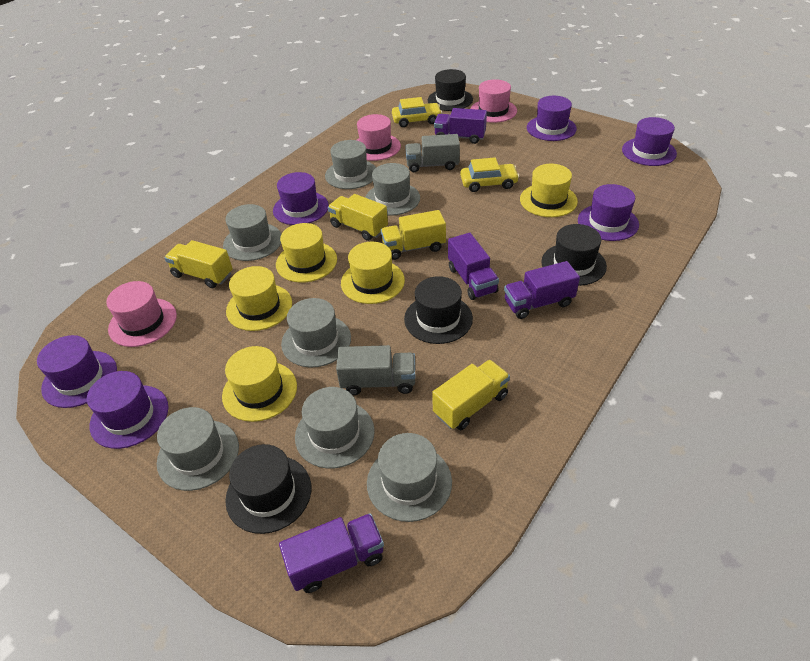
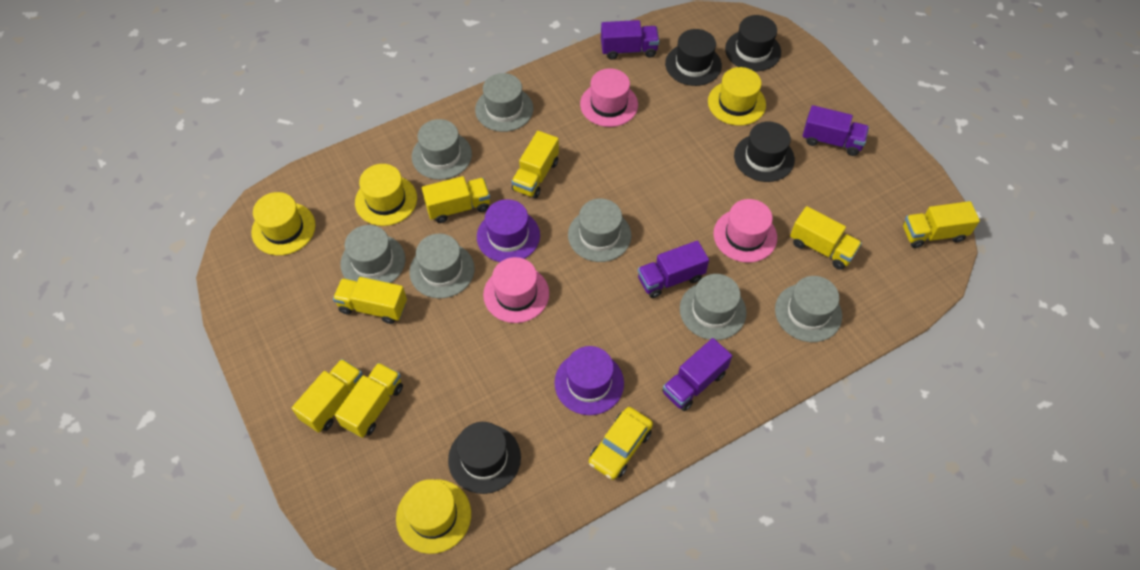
grey truck: 2 -> 0
purple hat: 6 -> 2
yellow car: 2 -> 1
yellow hat: 5 -> 4
yellow truck: 4 -> 7

